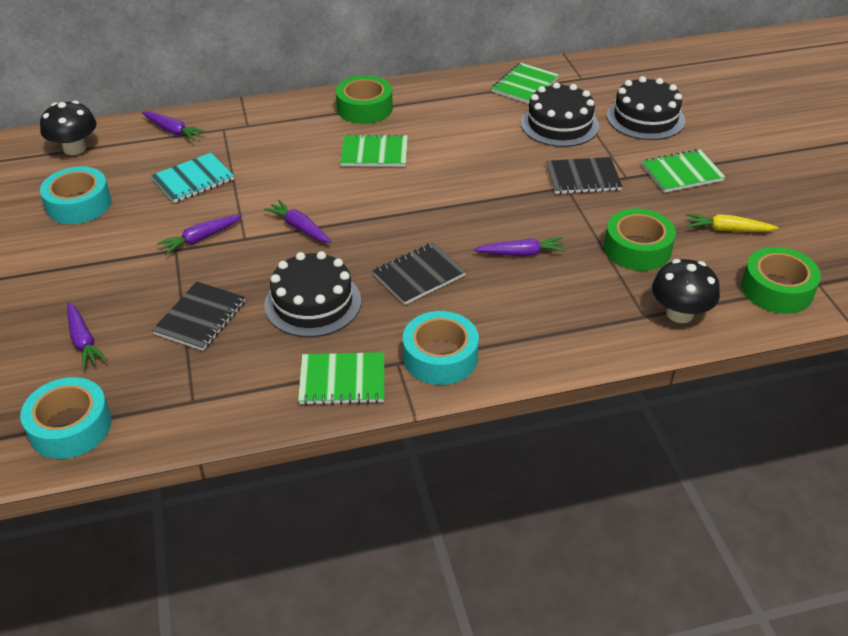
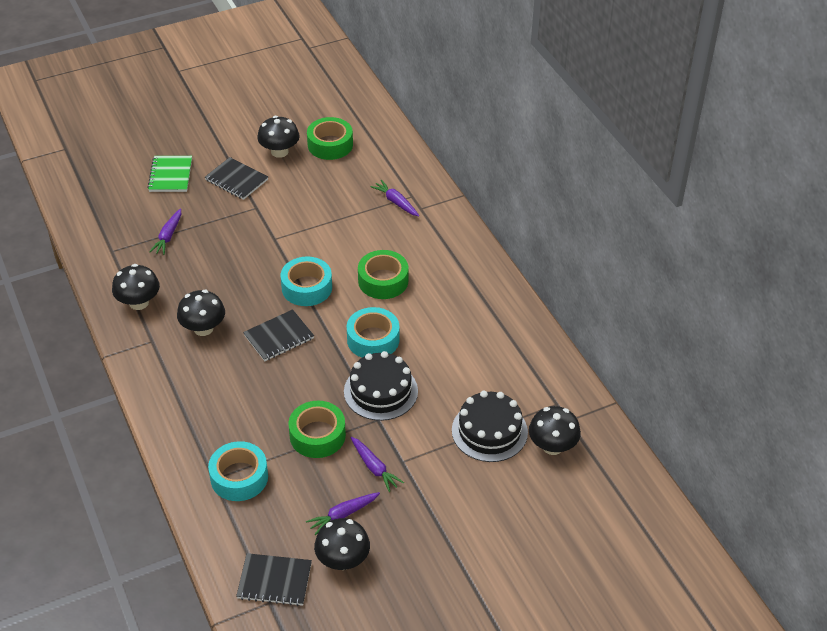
black cake: 3 -> 2
black mushroom: 2 -> 5
green notebook: 4 -> 1
purple carrot: 5 -> 4
turquoise notebook: 1 -> 0
yellow carrot: 1 -> 0

